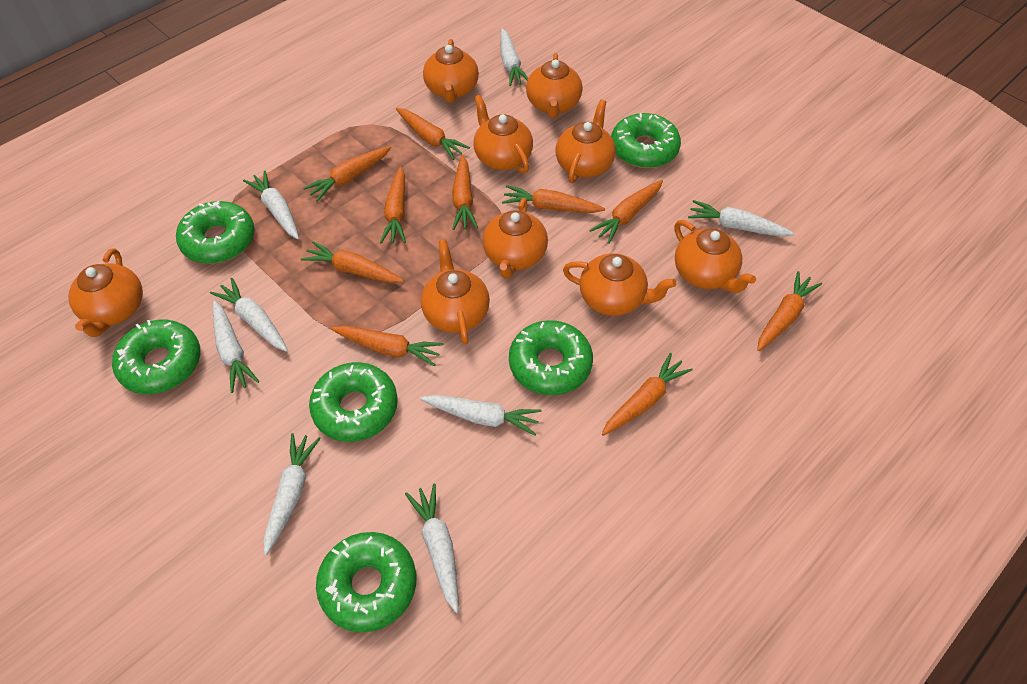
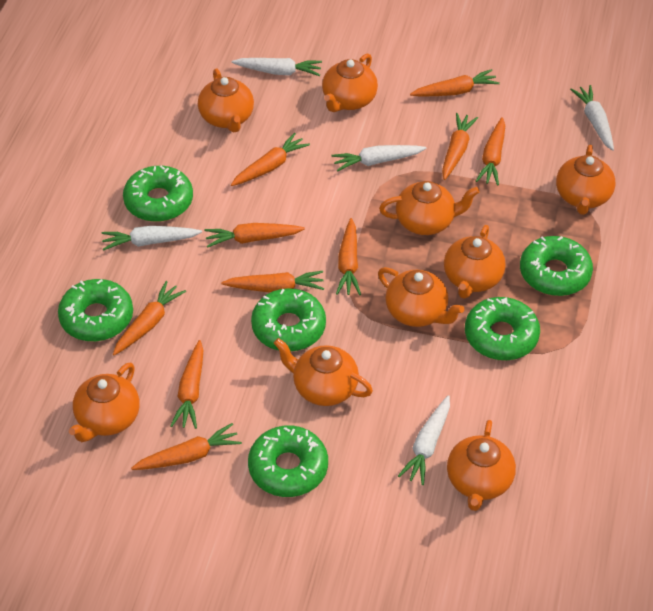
white carrot: 8 -> 5

